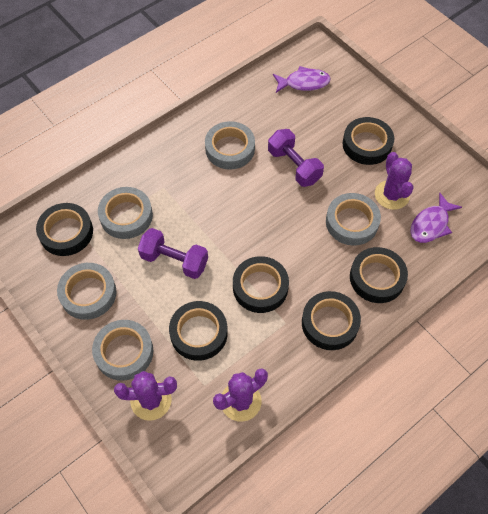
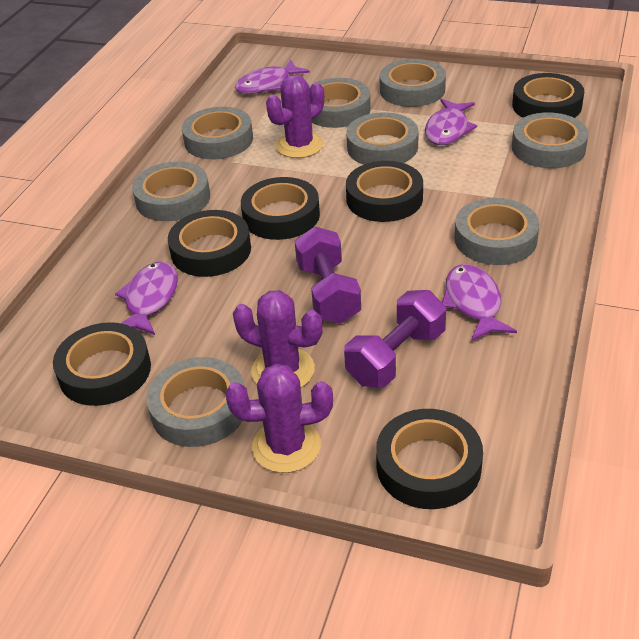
grey tape: 5 -> 8
purple fish: 2 -> 4

